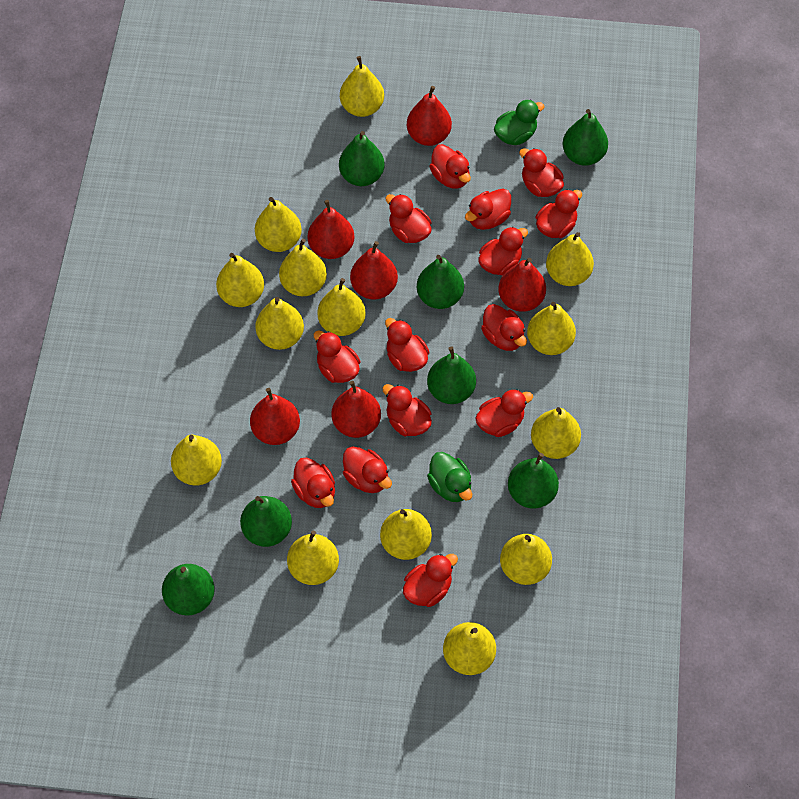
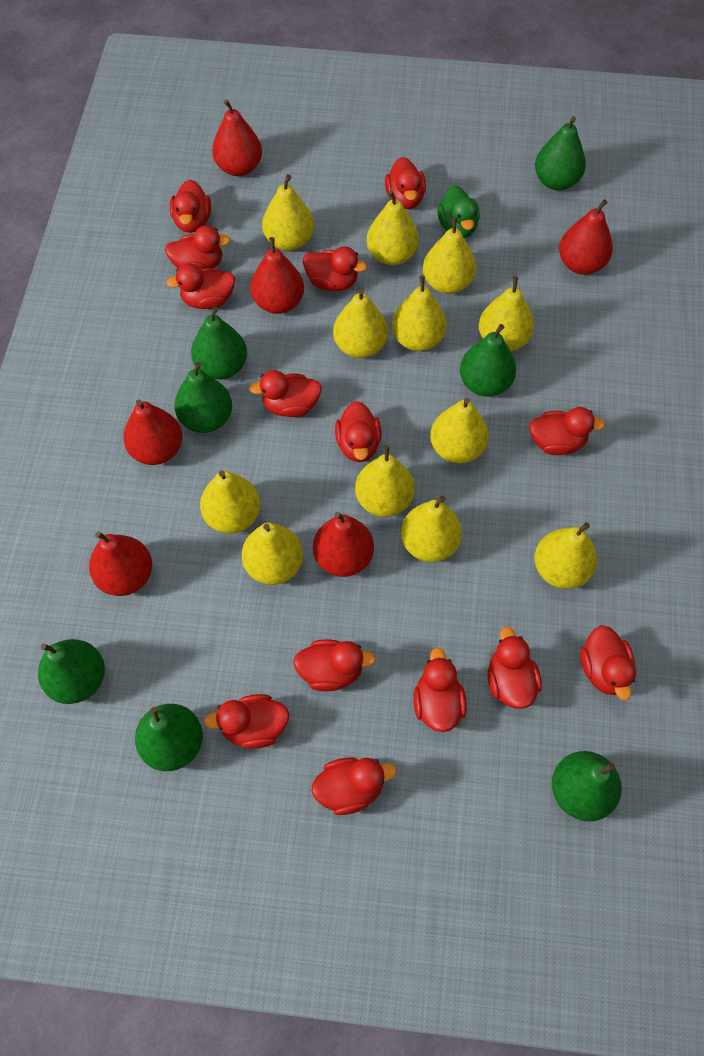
green duck: 2 -> 1
yellow pear: 14 -> 12

